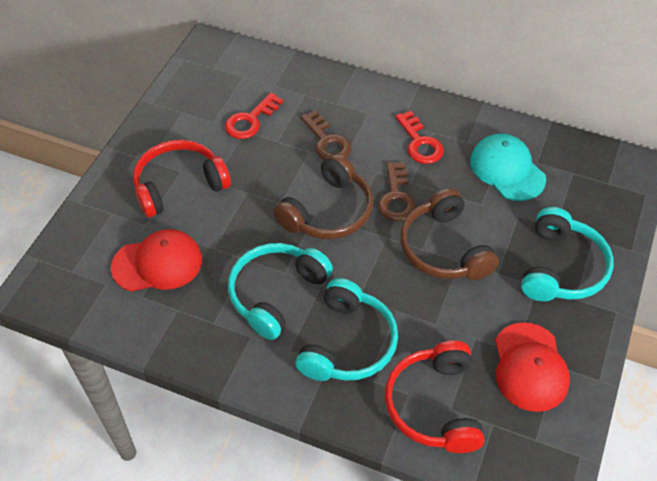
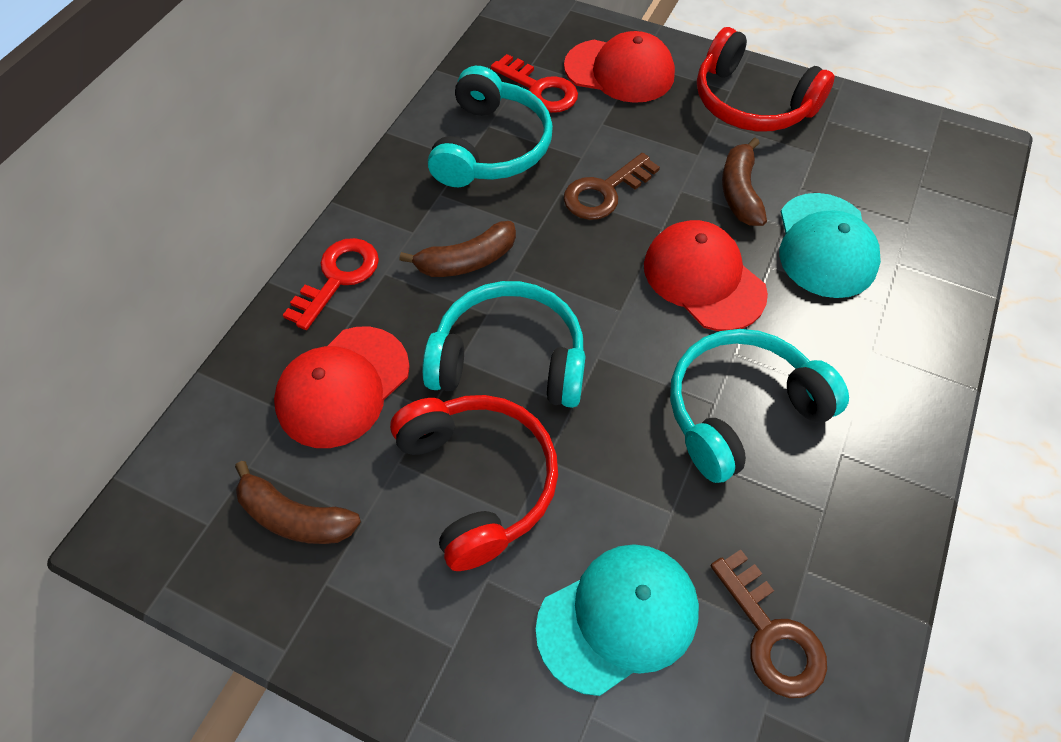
brown banana: 0 -> 3
brown headphones: 2 -> 0
red cap: 2 -> 3
turquoise cap: 1 -> 2

